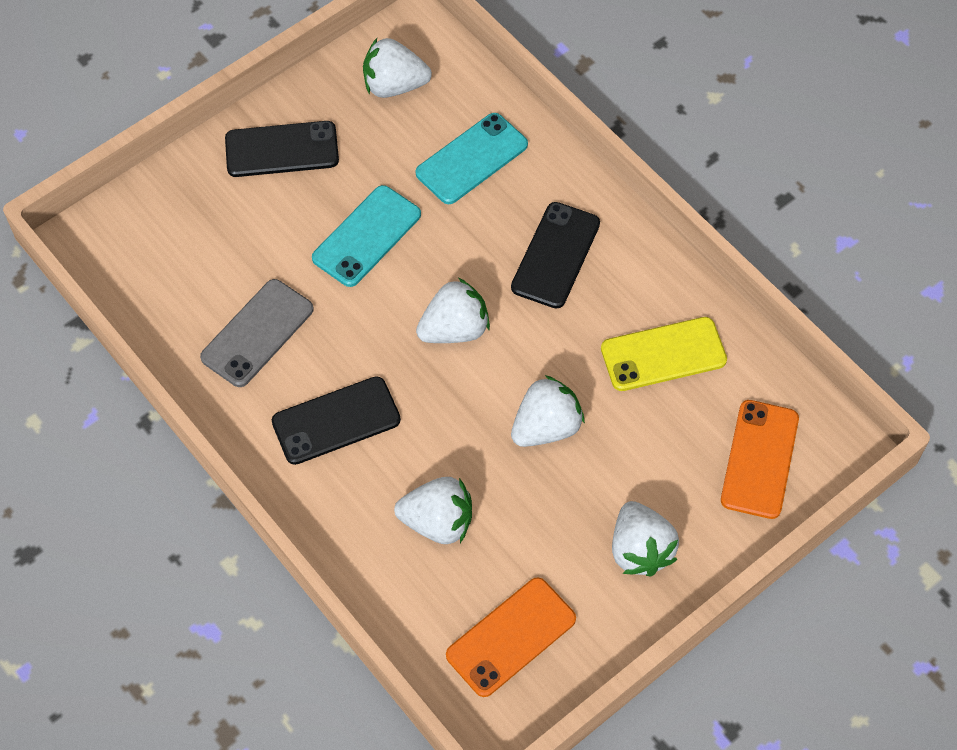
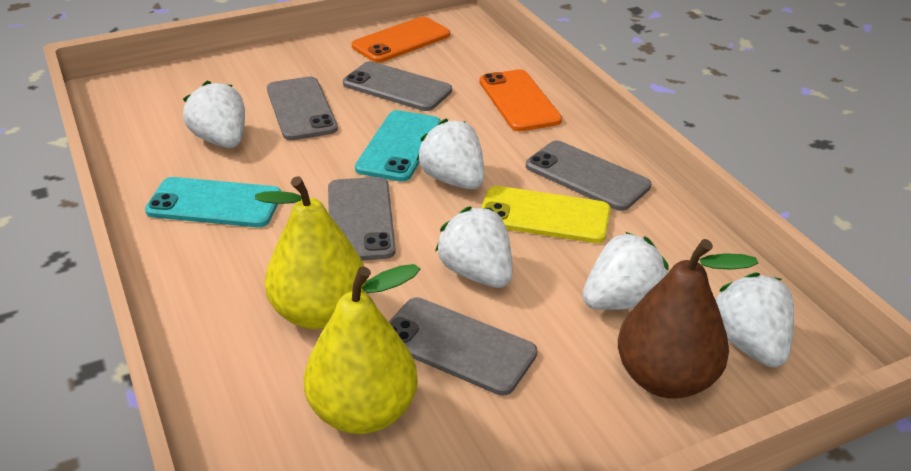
black phone: 3 -> 0
brown pear: 0 -> 1
grey phone: 1 -> 5
yellow pear: 0 -> 2

